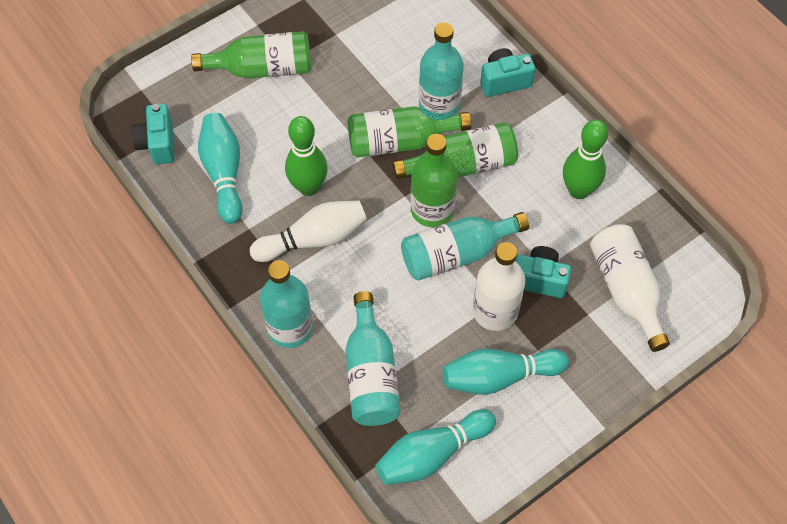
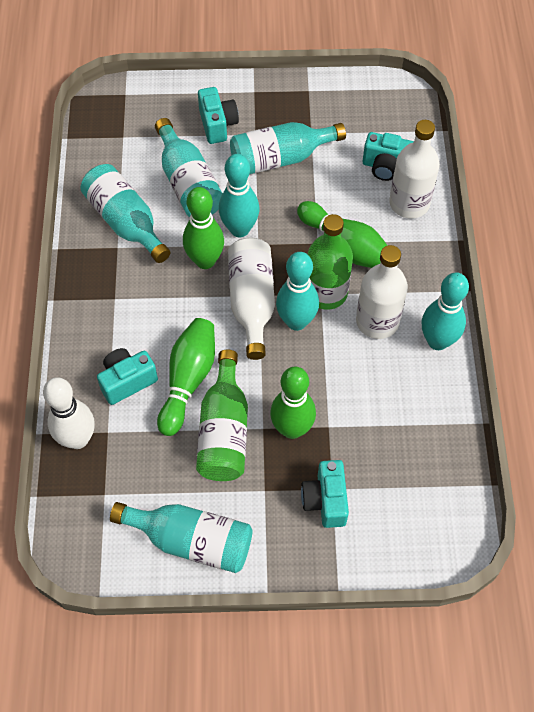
green bottle: 4 -> 2
green bowling pin: 2 -> 4
turquoise camera: 3 -> 4
white bottle: 2 -> 3

